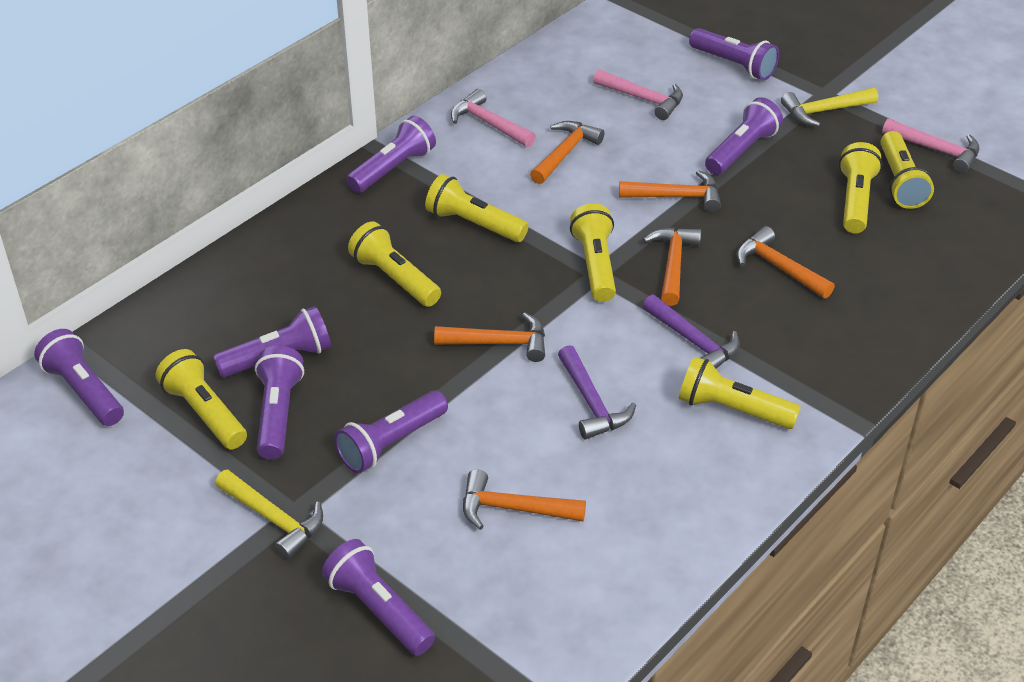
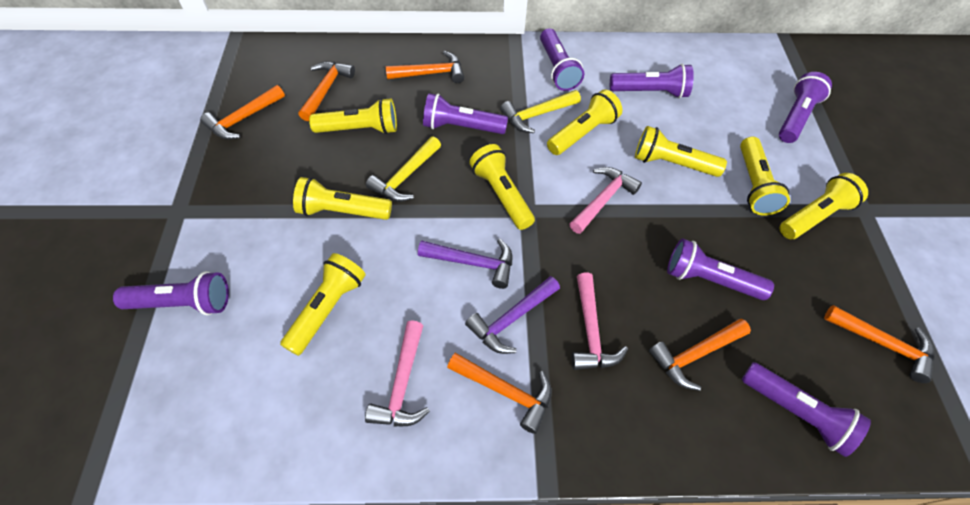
purple flashlight: 8 -> 7
yellow flashlight: 7 -> 8

